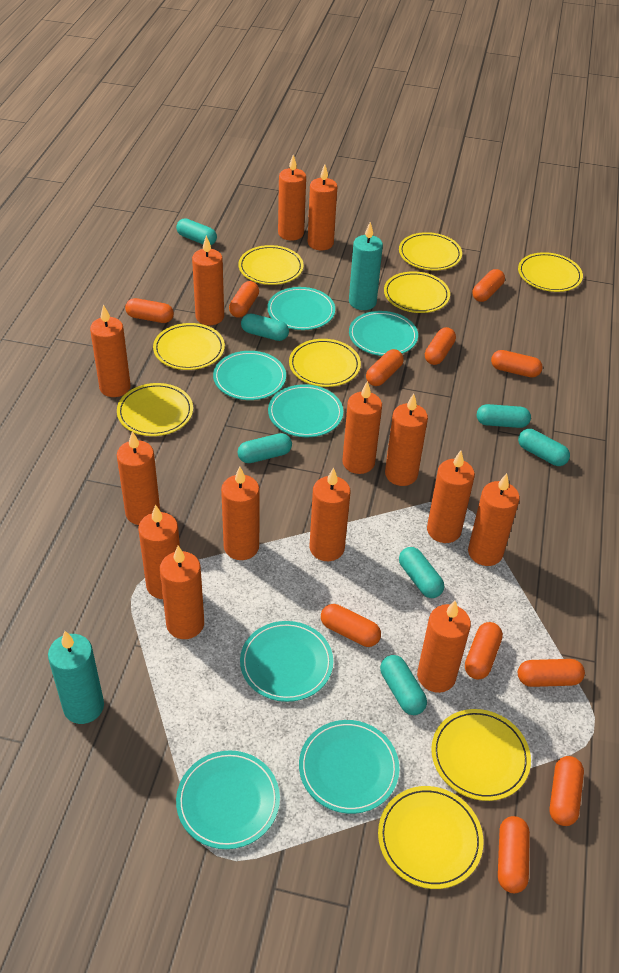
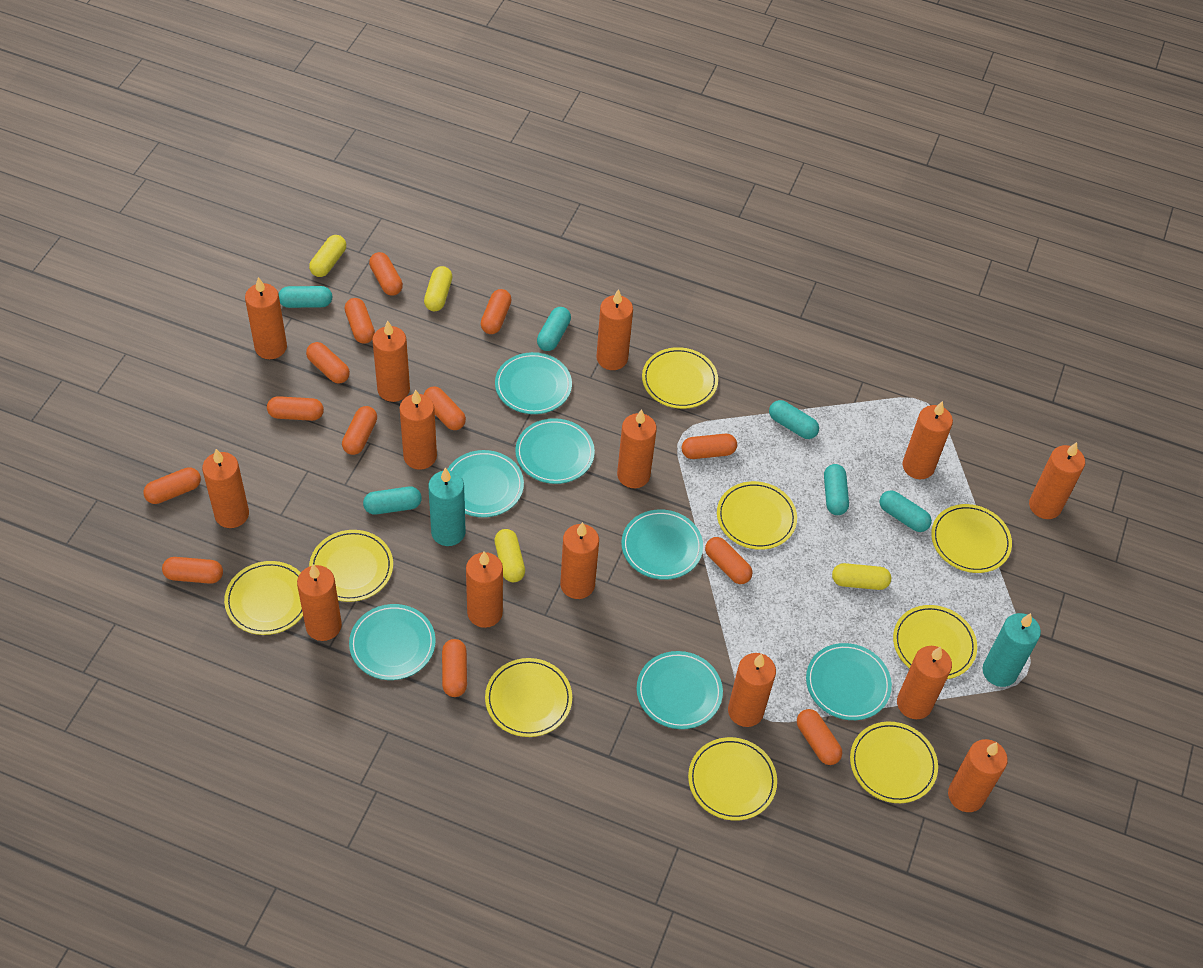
orange capsule: 11 -> 13
turquoise capsule: 7 -> 6
yellow capsule: 0 -> 4

